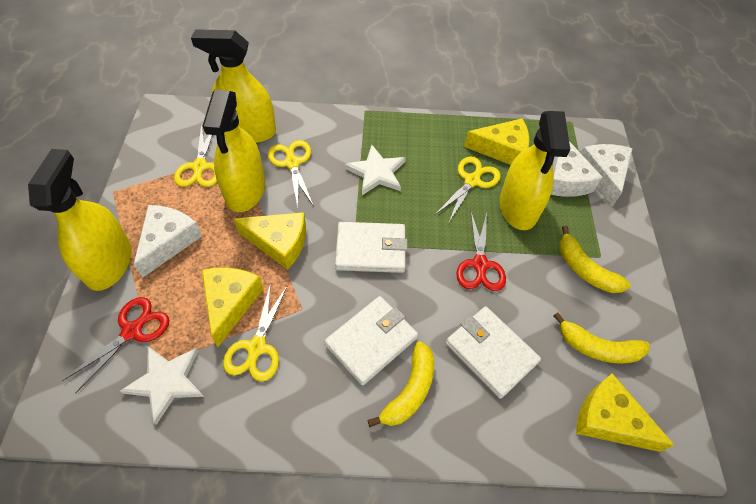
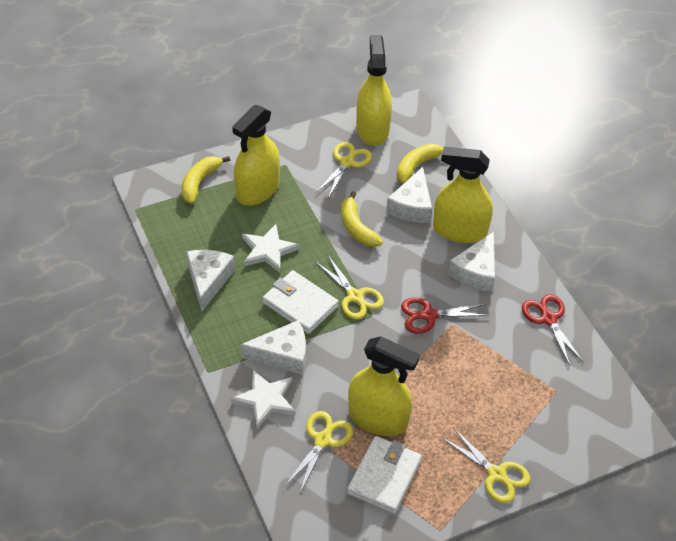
white cheese: 3 -> 4
white wallet: 3 -> 2
yellow cheese: 4 -> 0

